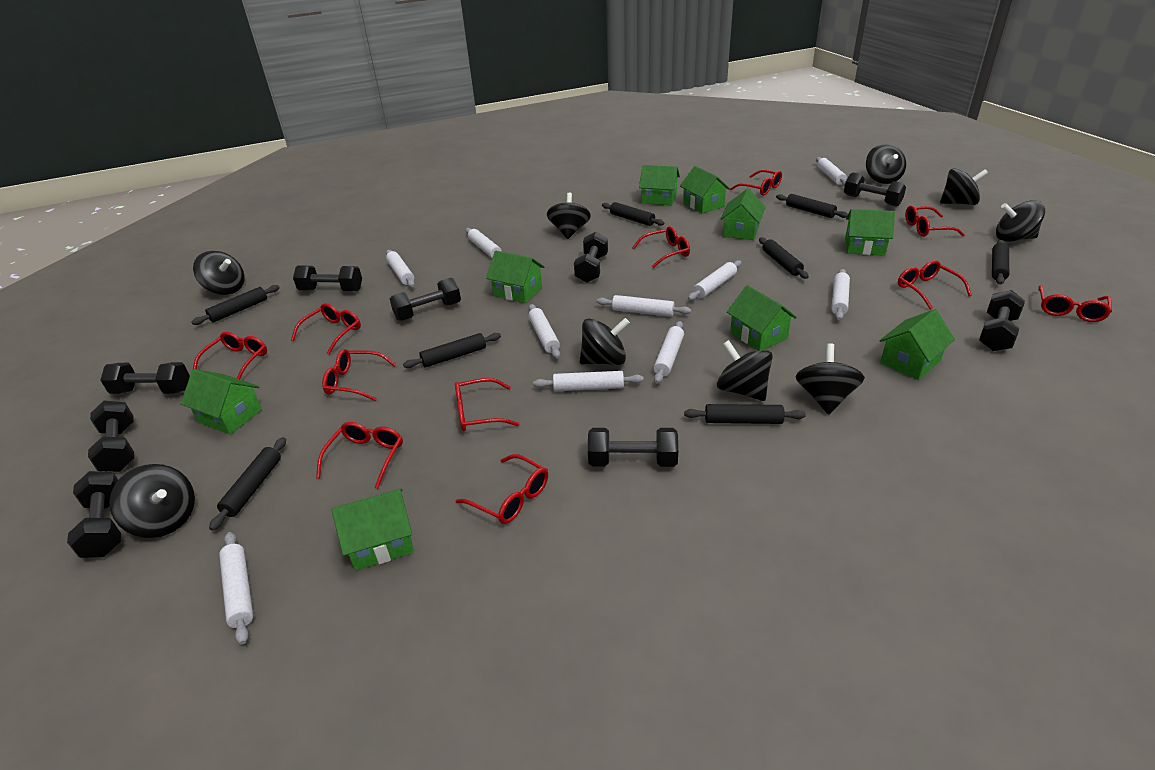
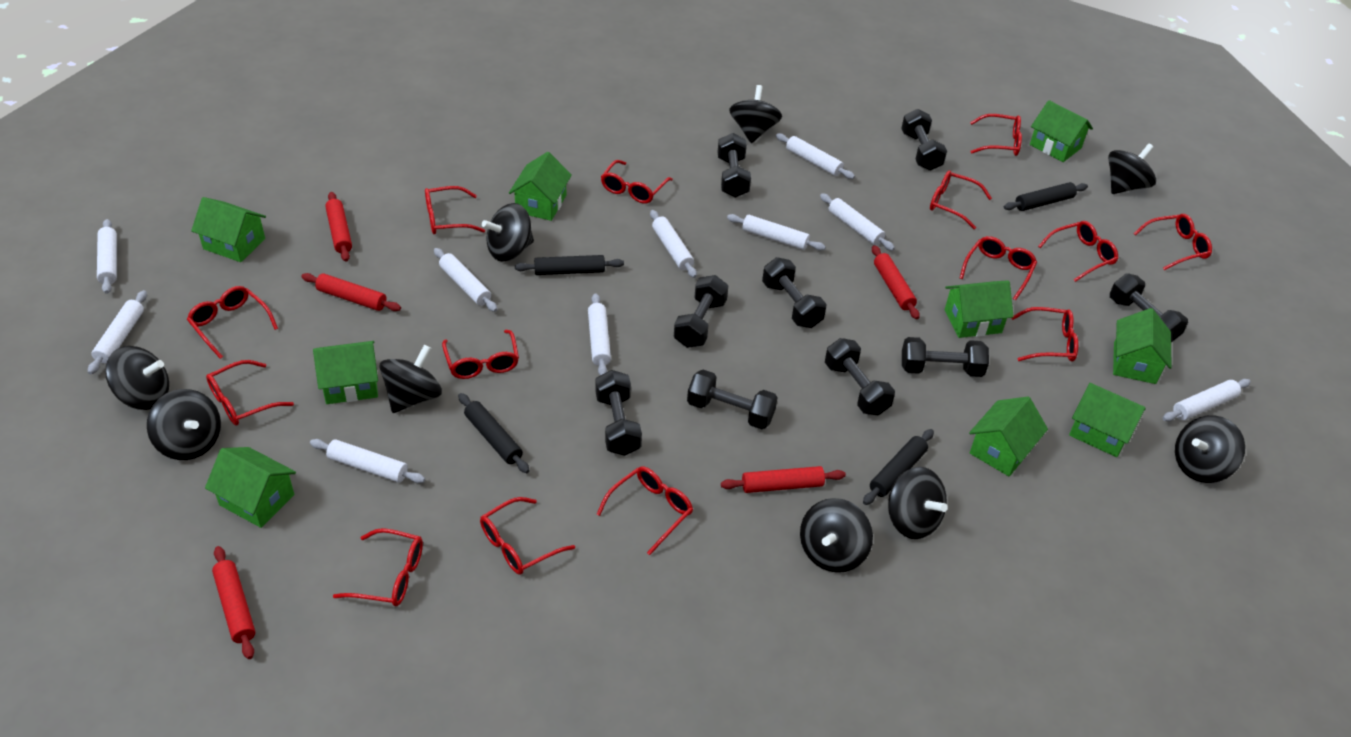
black rolling pin: 8 -> 4
red glasses: 11 -> 14
red rolling pin: 0 -> 5

